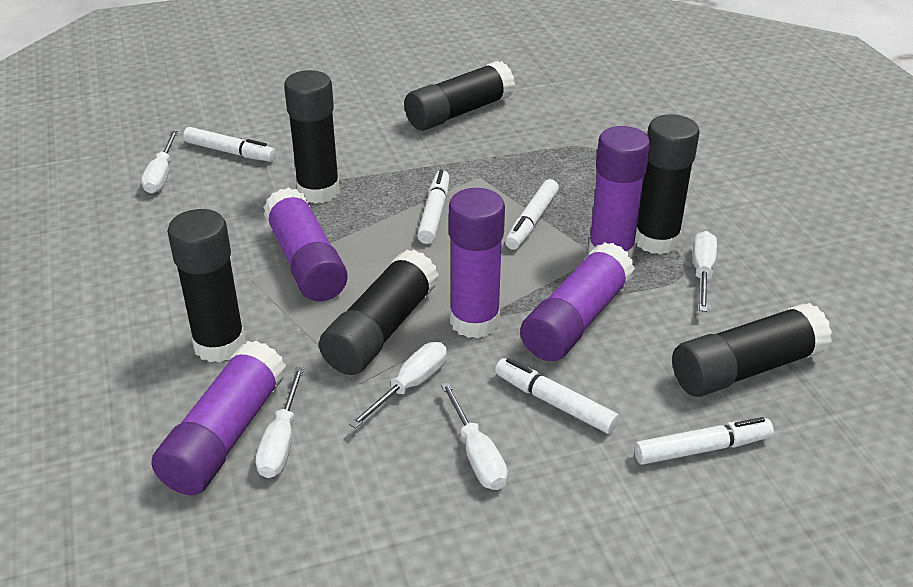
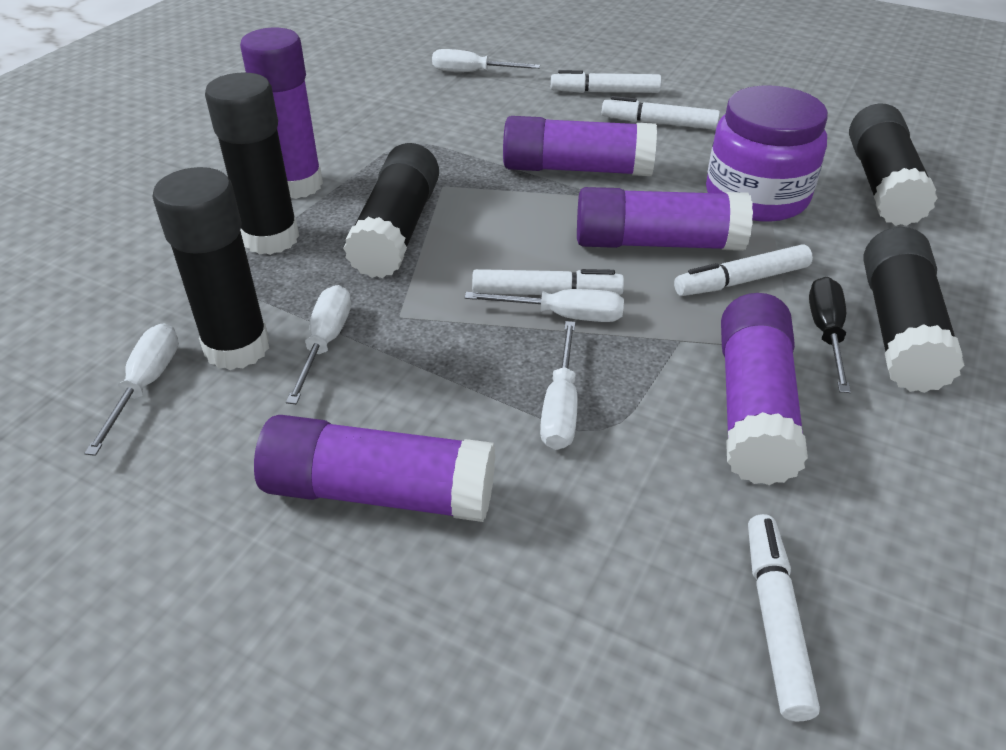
black glue stick: 6 -> 5
black screwdriver: 0 -> 1
purple jar: 0 -> 1

